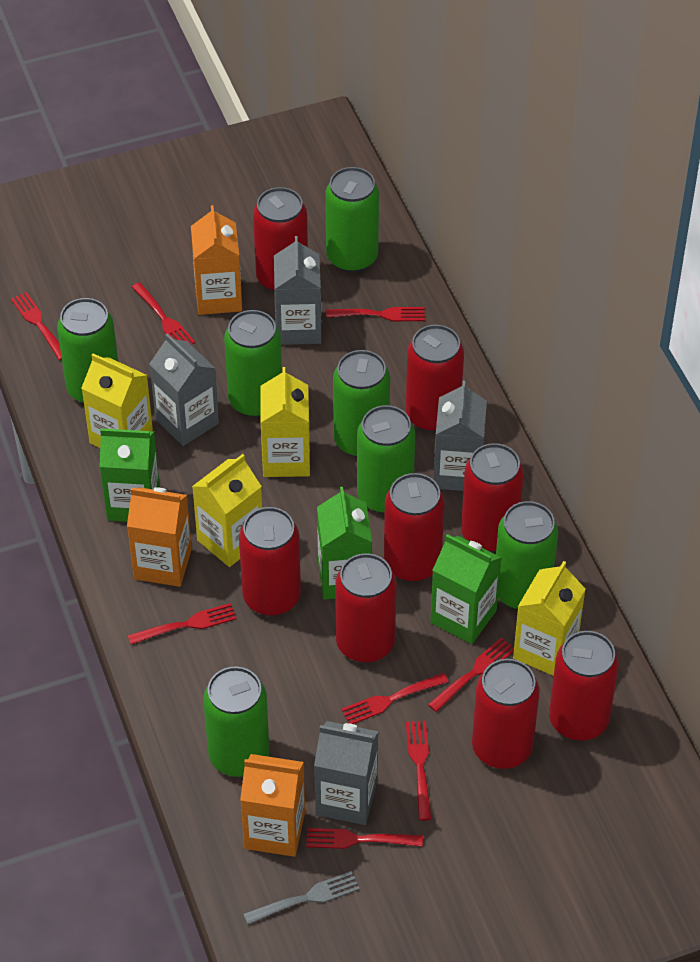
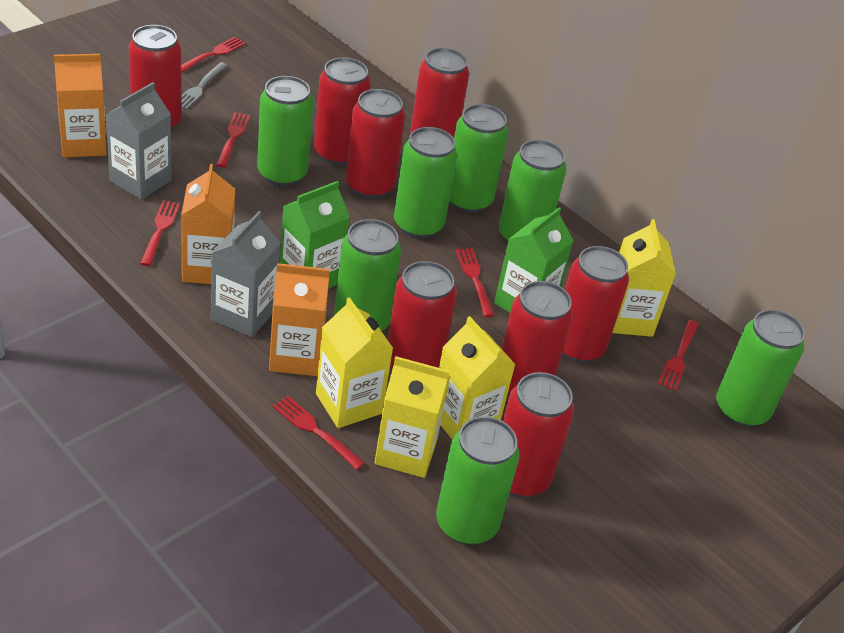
green carton: 3 -> 2
grey carton: 4 -> 2
red fork: 8 -> 6

